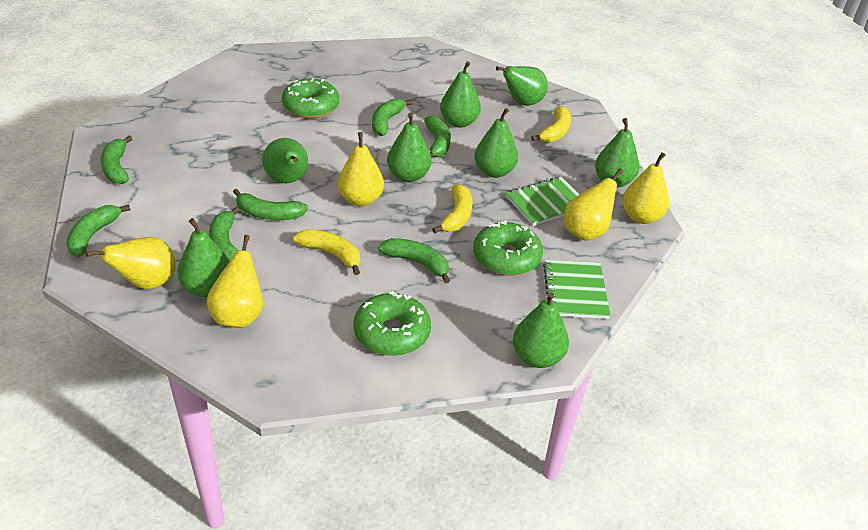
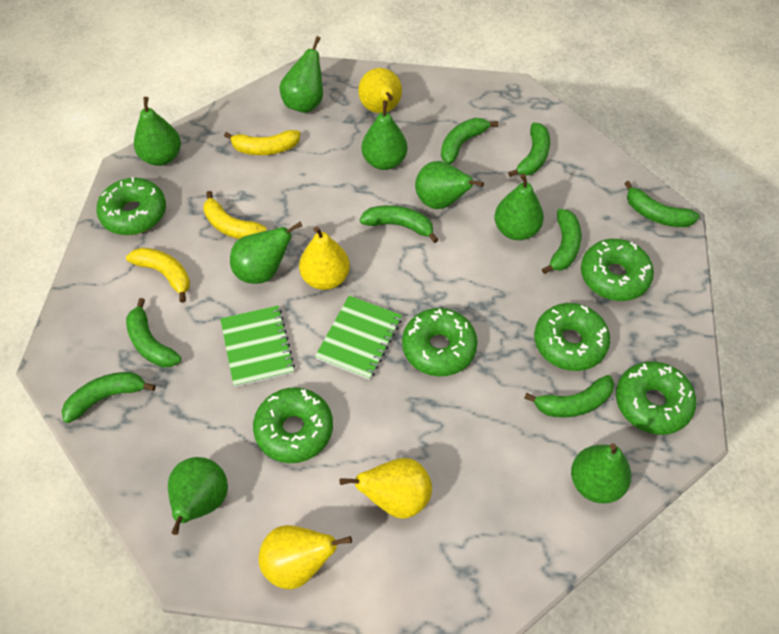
green banana: 7 -> 8
green donut: 3 -> 6
yellow pear: 5 -> 4

